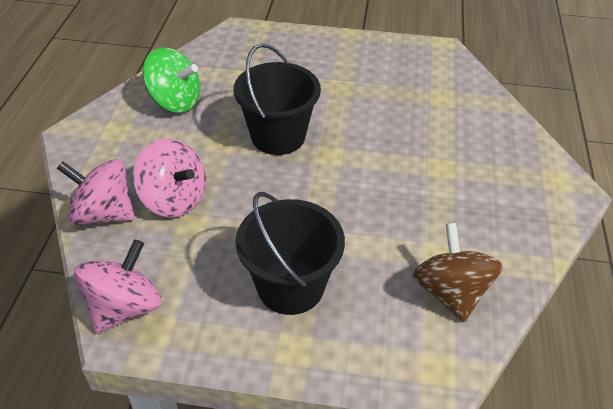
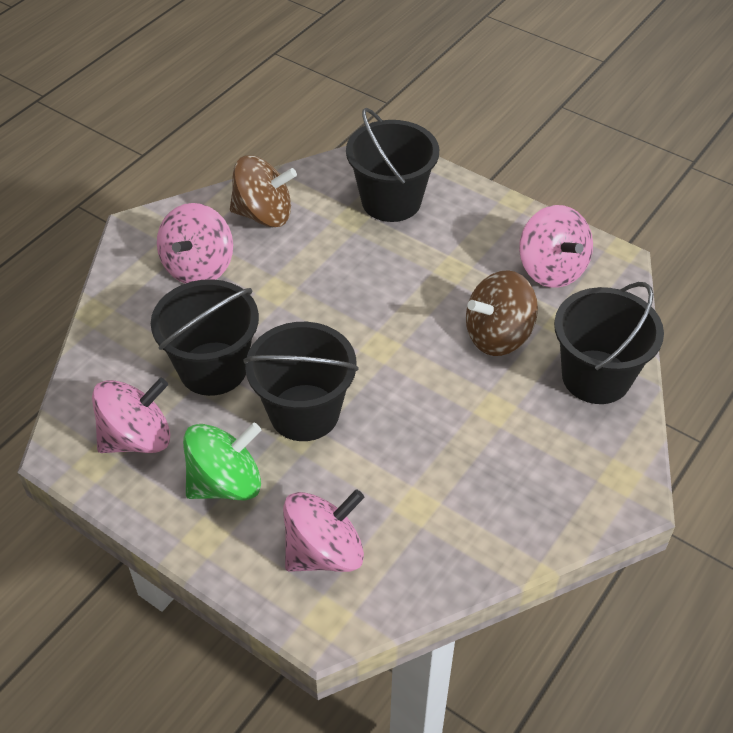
black bucket: 2 -> 4
brown spinning top: 1 -> 2
pink spinning top: 3 -> 4

